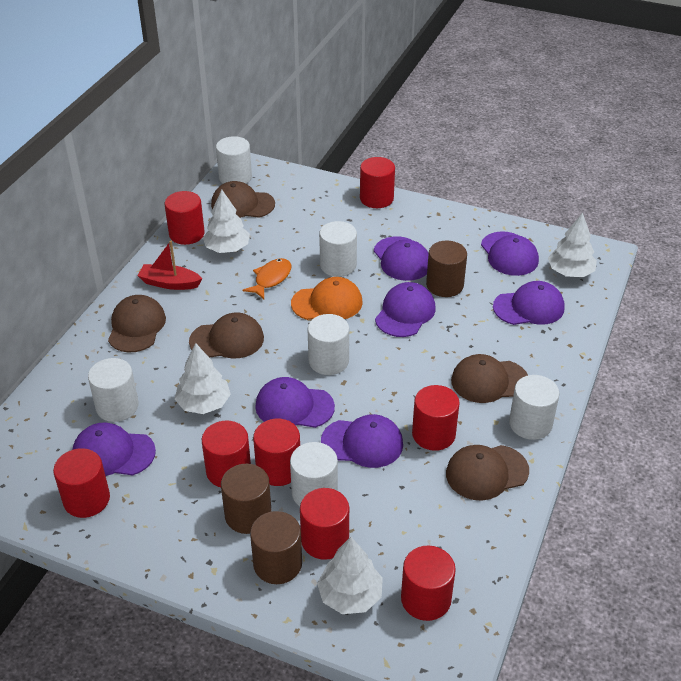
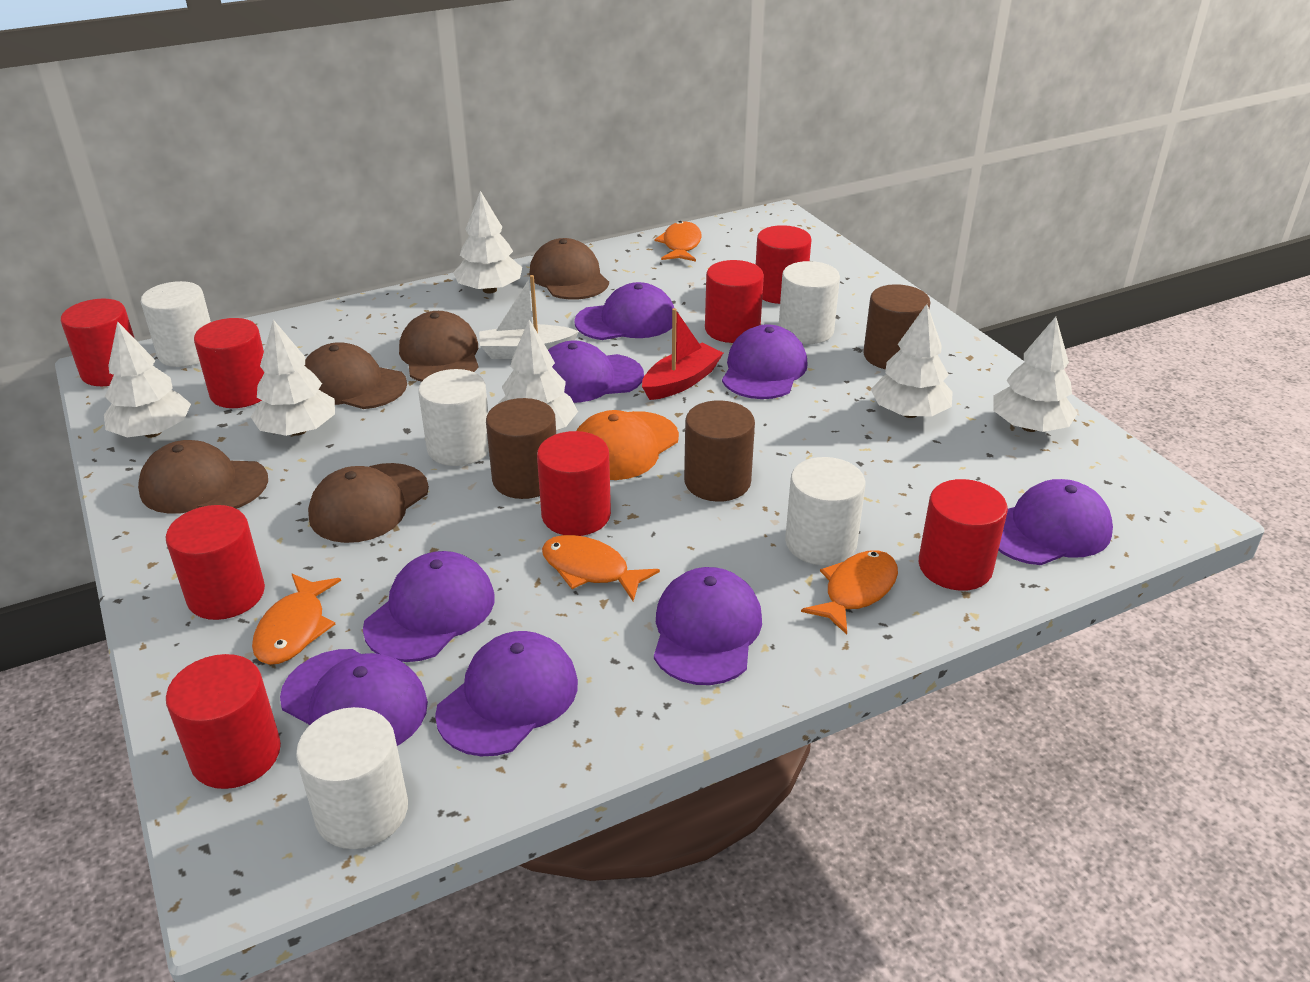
orange fish: 1 -> 4
purple cap: 7 -> 8
white boat: 0 -> 1
white cylinder: 6 -> 5
white tree: 4 -> 6

